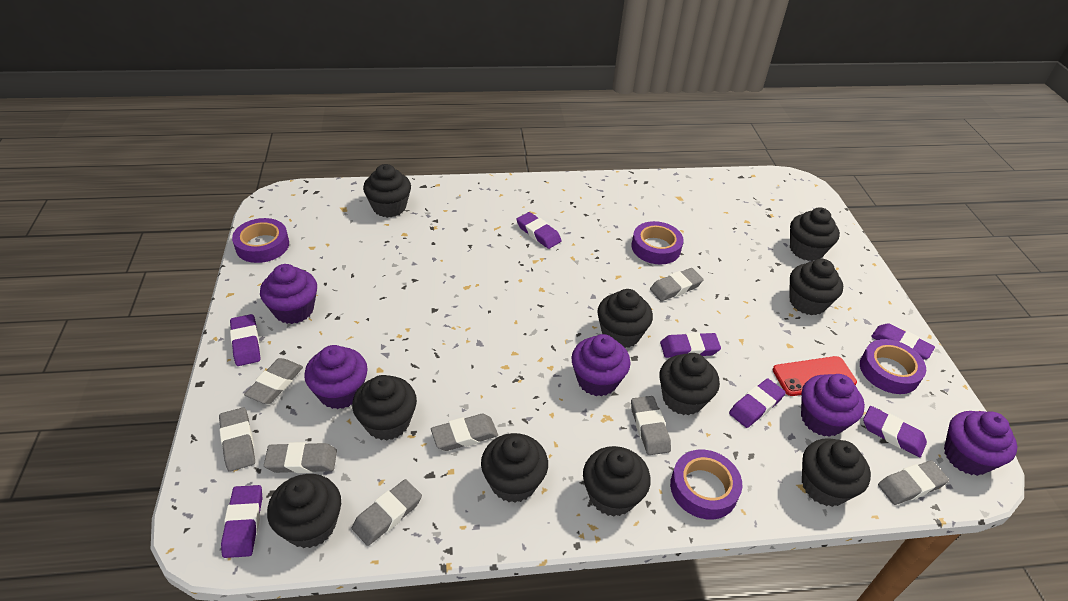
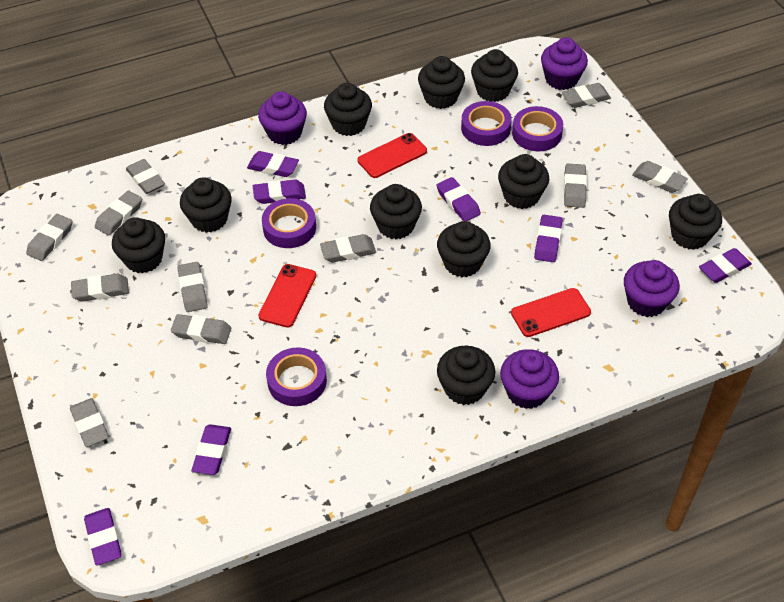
grey eraser: 8 -> 11
purple cupcake: 5 -> 4
red phone: 1 -> 3

